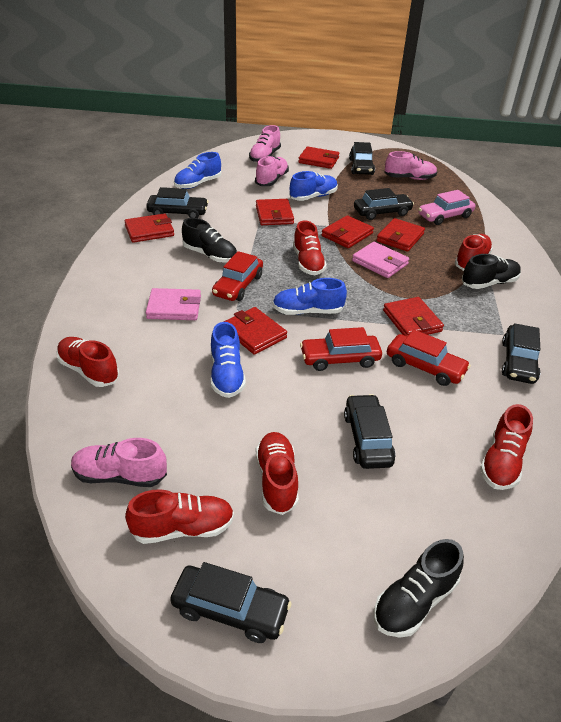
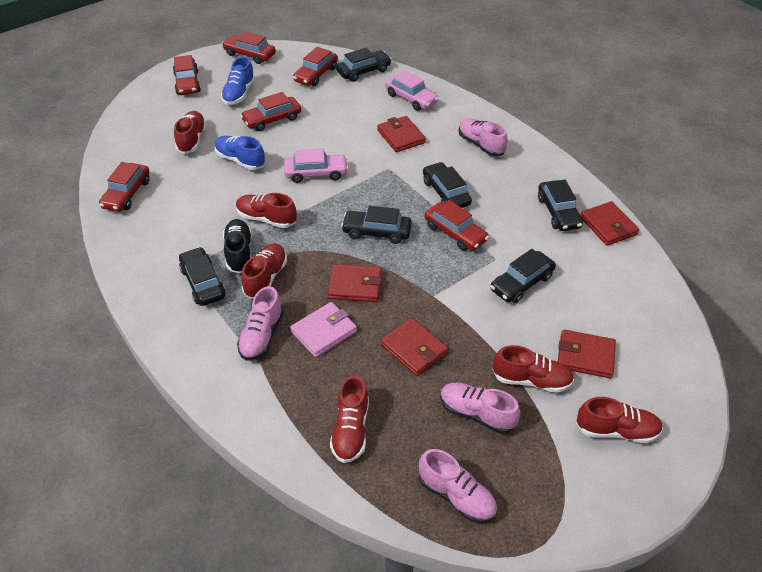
black shoe: 3 -> 1
blue shoe: 4 -> 2
pink car: 1 -> 2
pink wallet: 2 -> 1
red car: 3 -> 6
red wallet: 7 -> 5

